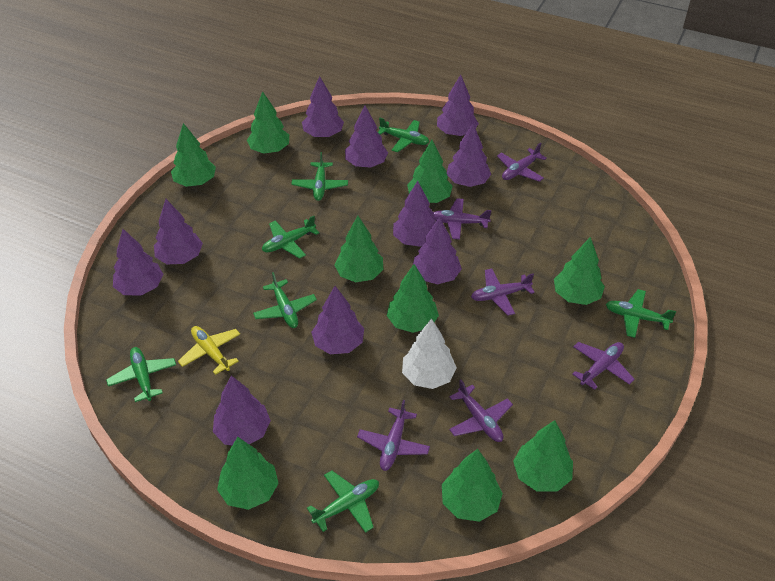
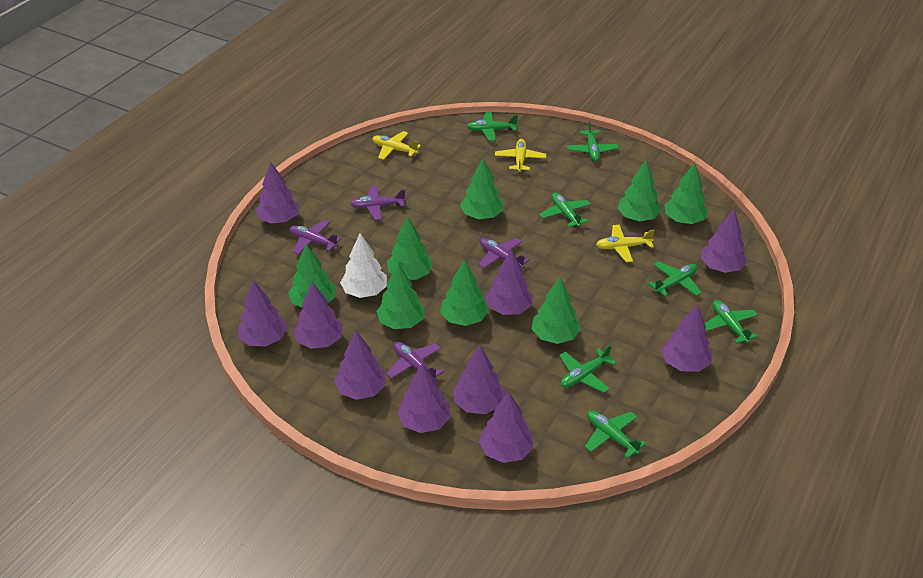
green tree: 9 -> 8
purple plane: 6 -> 4
yellow plane: 1 -> 3

